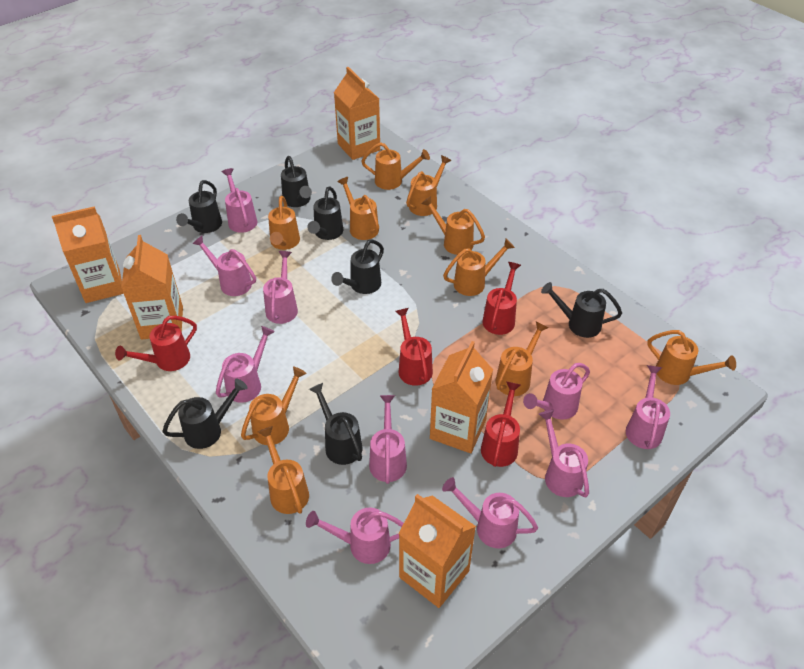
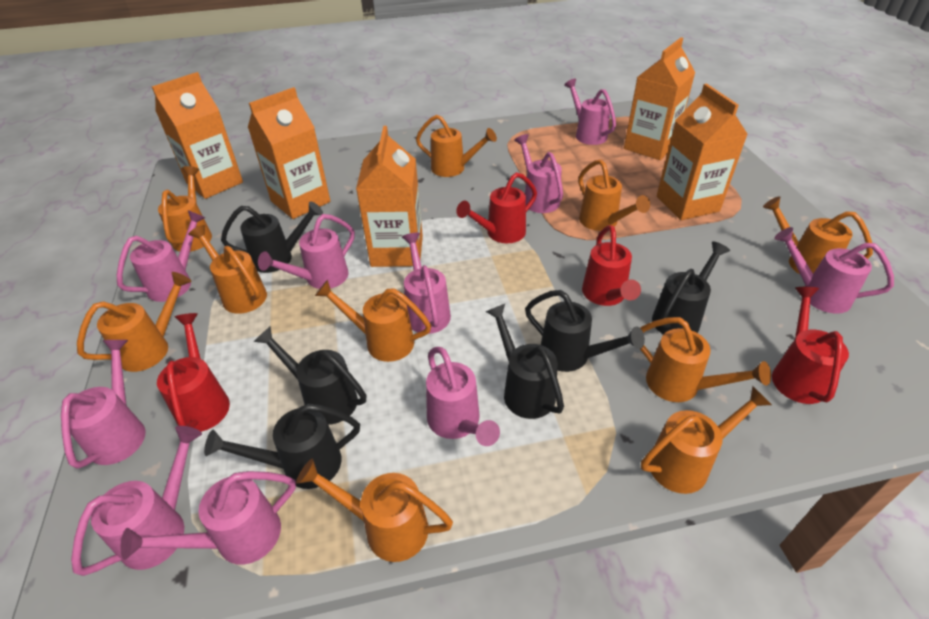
black watering can: 7 -> 6

